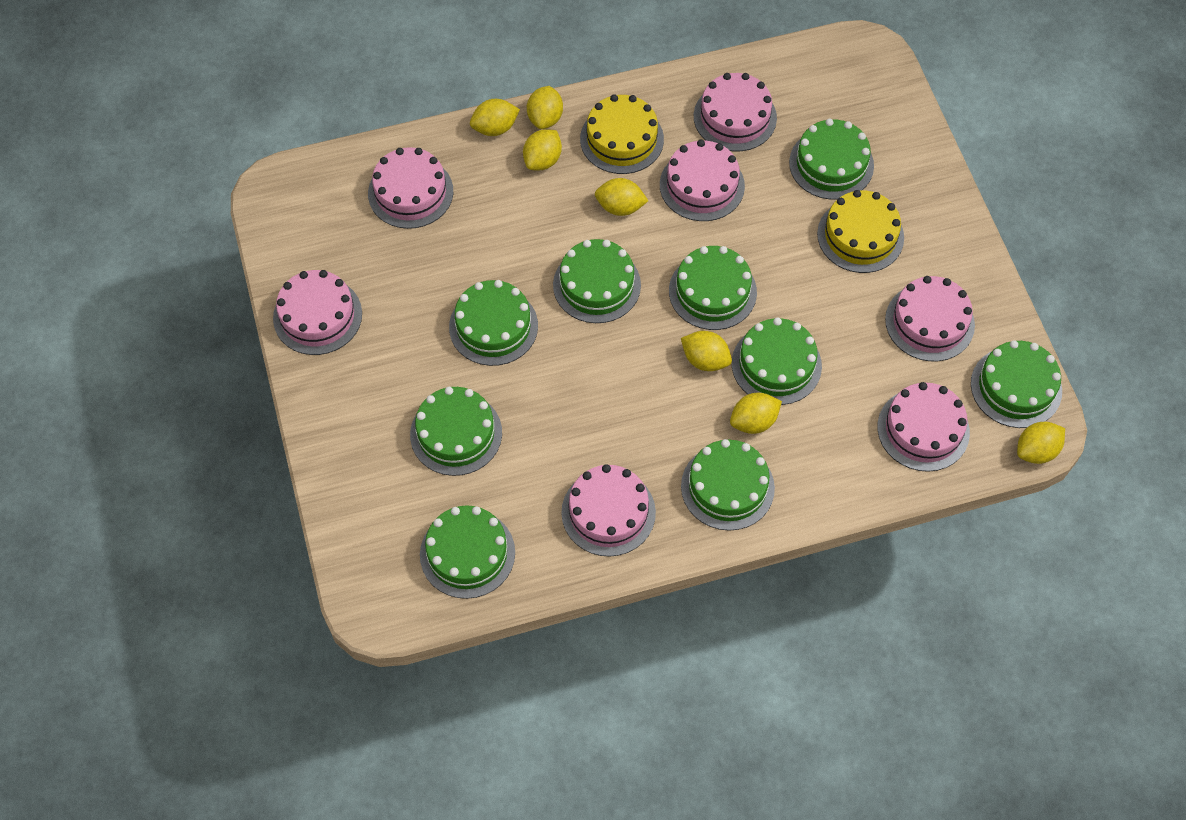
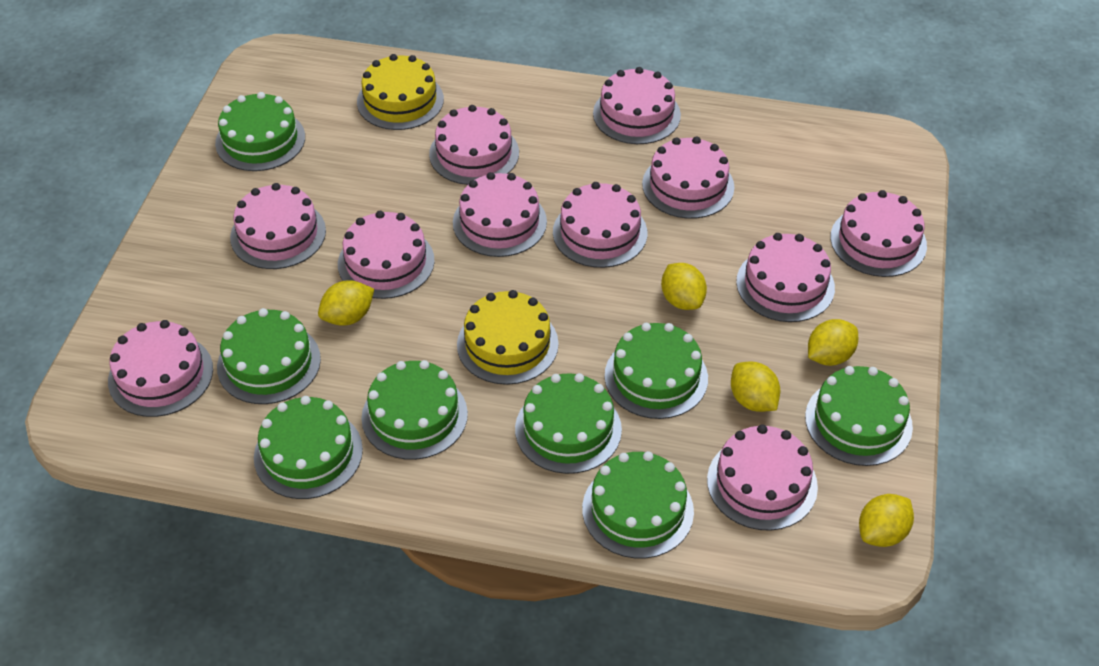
green cake: 9 -> 8
pink cake: 7 -> 11
yellow lemon: 7 -> 5

